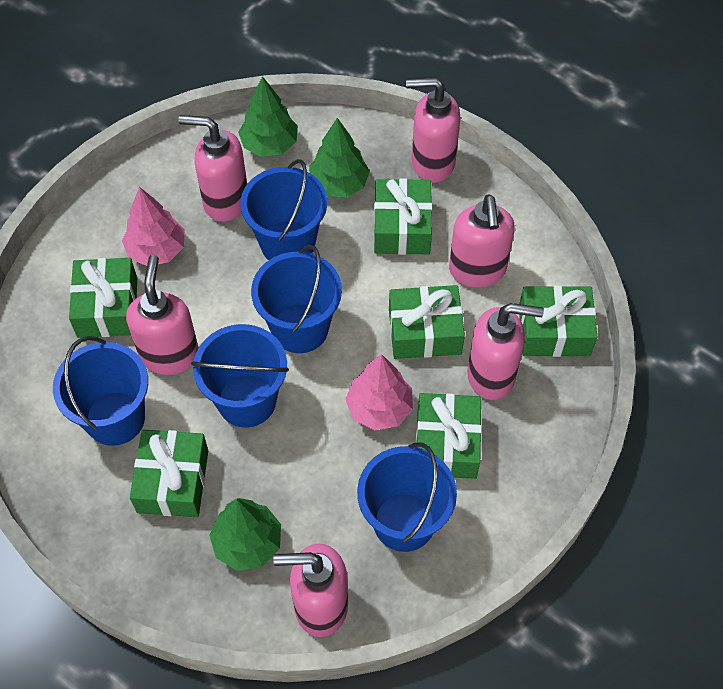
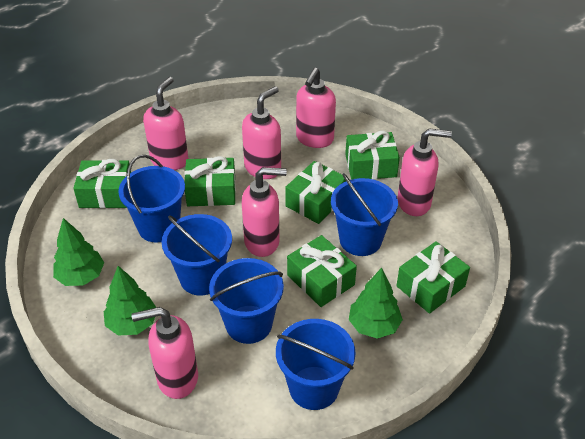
pink tree: 2 -> 0

